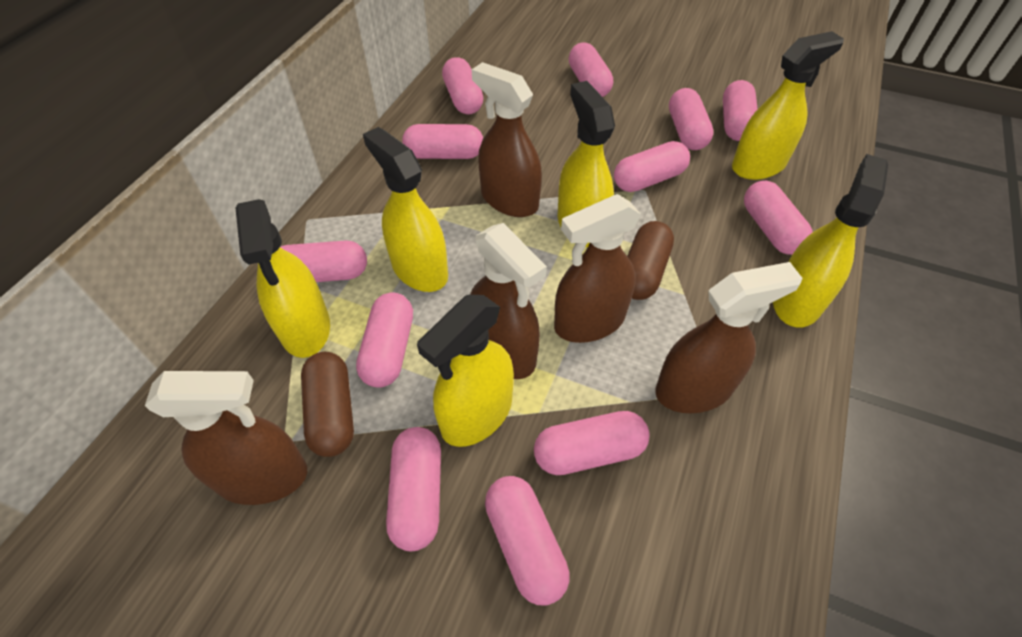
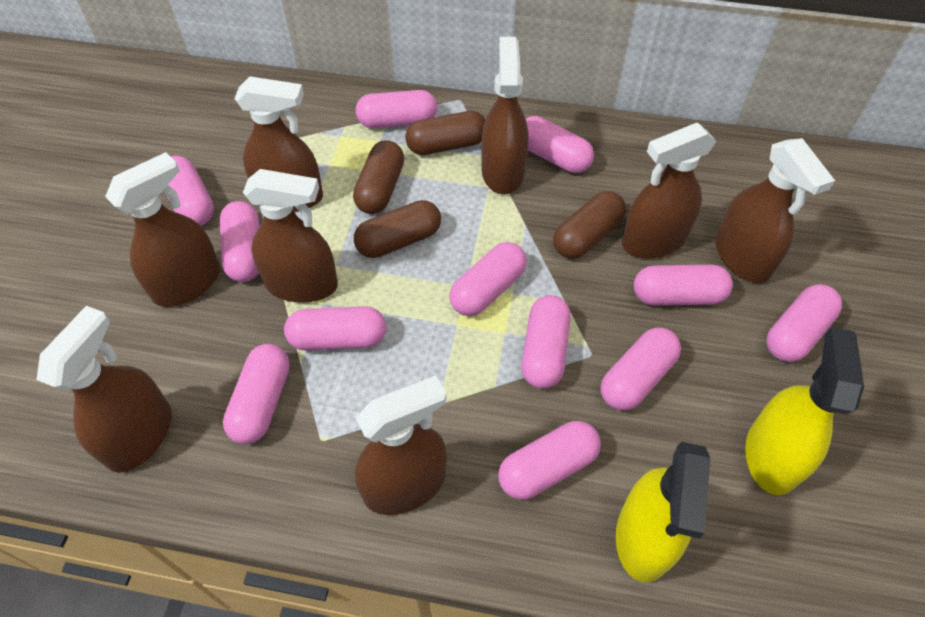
brown capsule: 2 -> 4
brown spray bottle: 5 -> 8
yellow spray bottle: 6 -> 2

